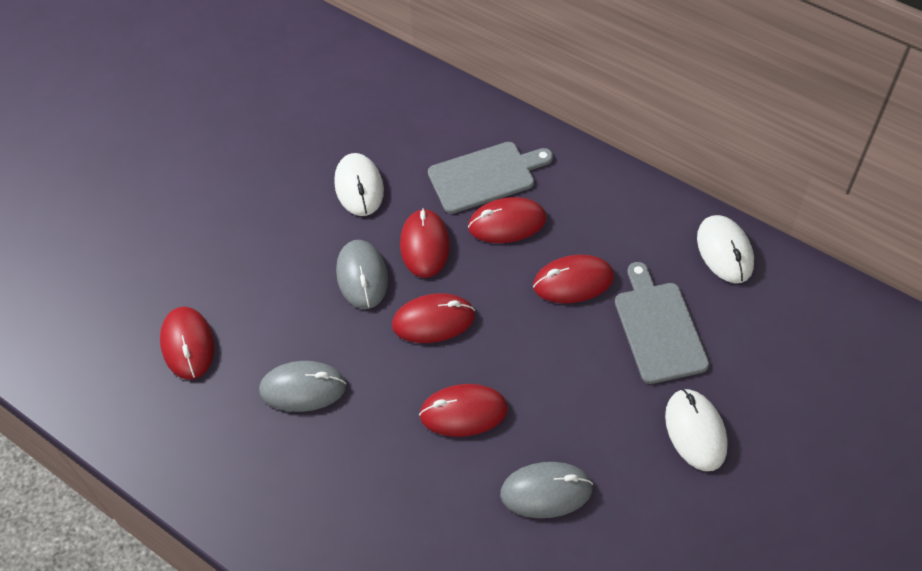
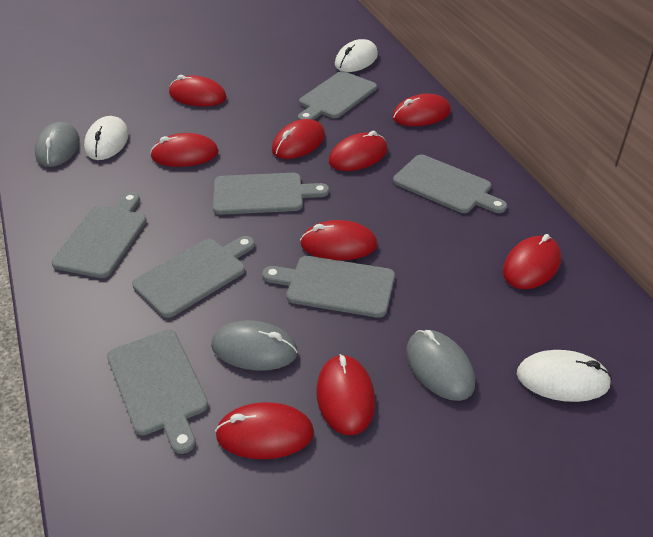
grey cutting board: 2 -> 7
red mouse: 6 -> 9

